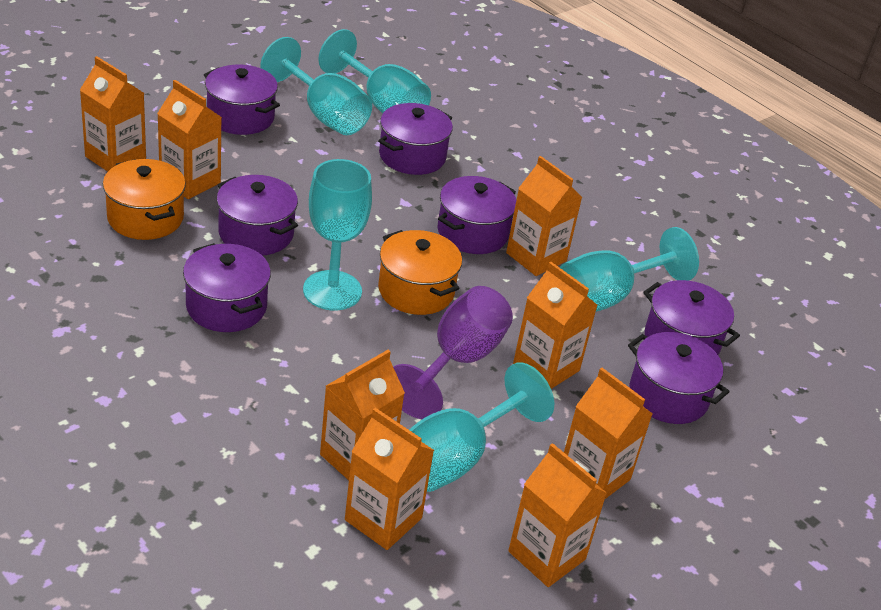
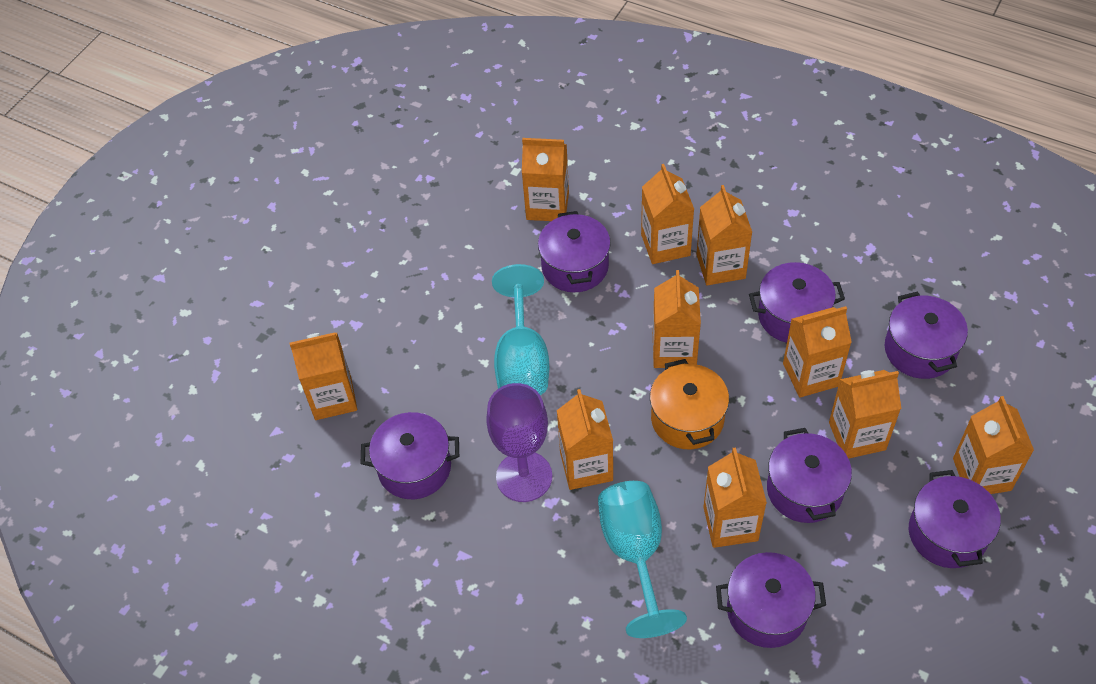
orange carton: 8 -> 10
orange pot: 2 -> 1
turquoise goblet: 5 -> 2

